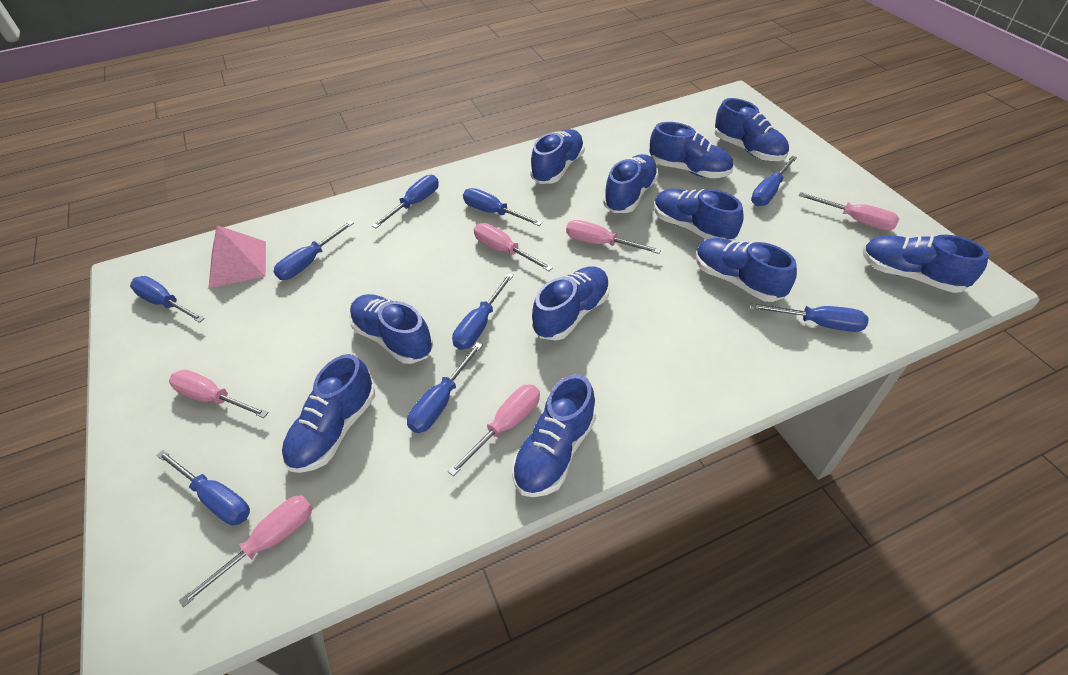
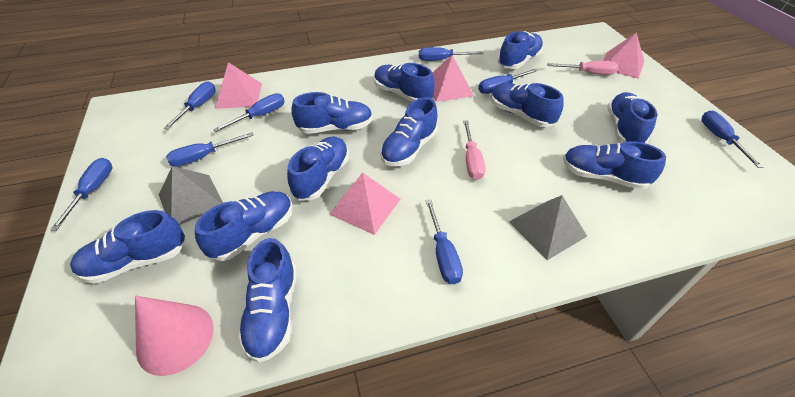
blue screwdriver: 9 -> 8
grey pyramid: 0 -> 2
pink cone: 0 -> 1
pink pyramid: 1 -> 4
pink screwdriver: 6 -> 2

